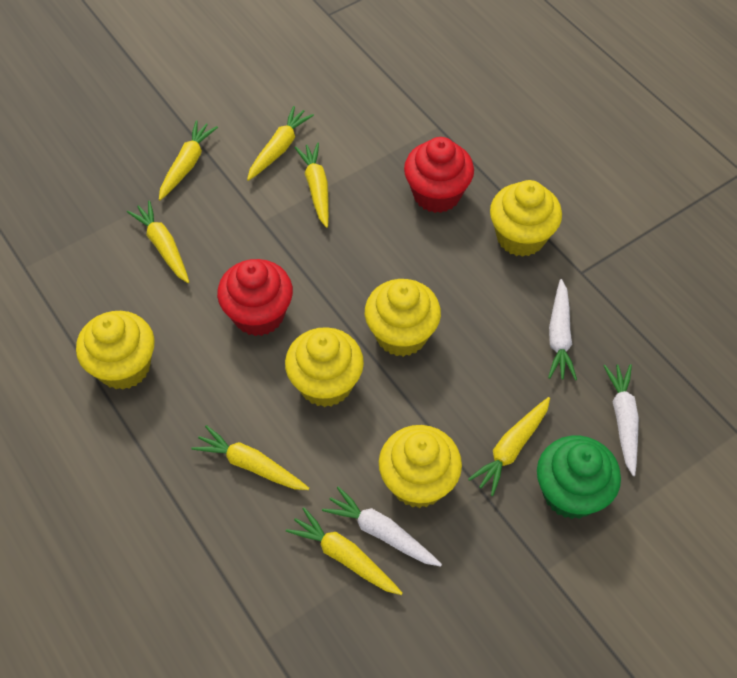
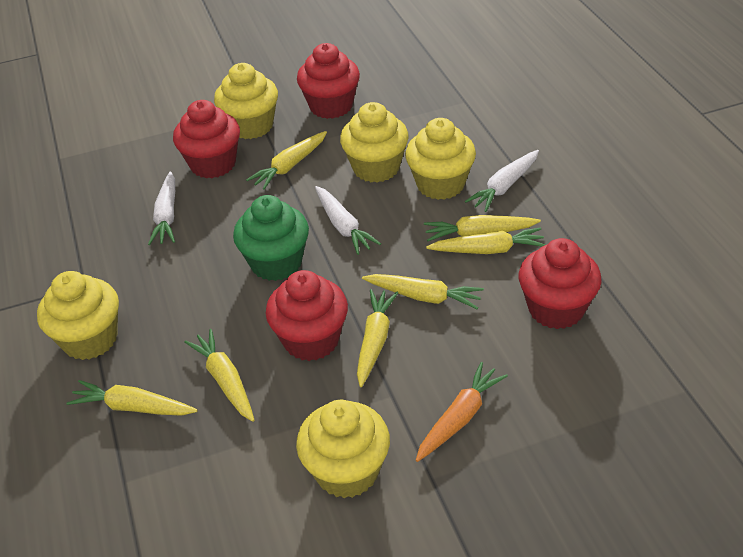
orange carrot: 0 -> 1
red cupcake: 2 -> 4

